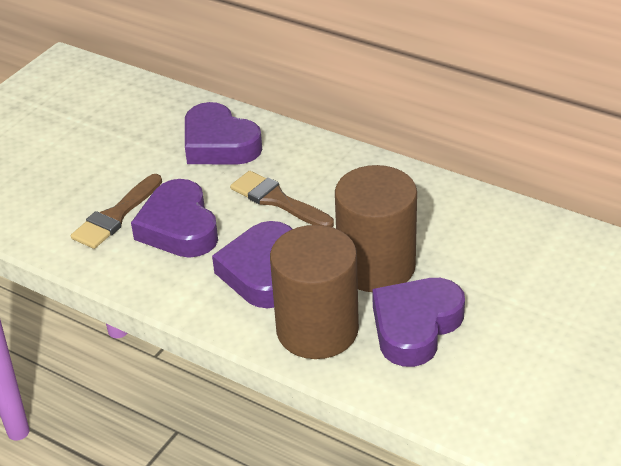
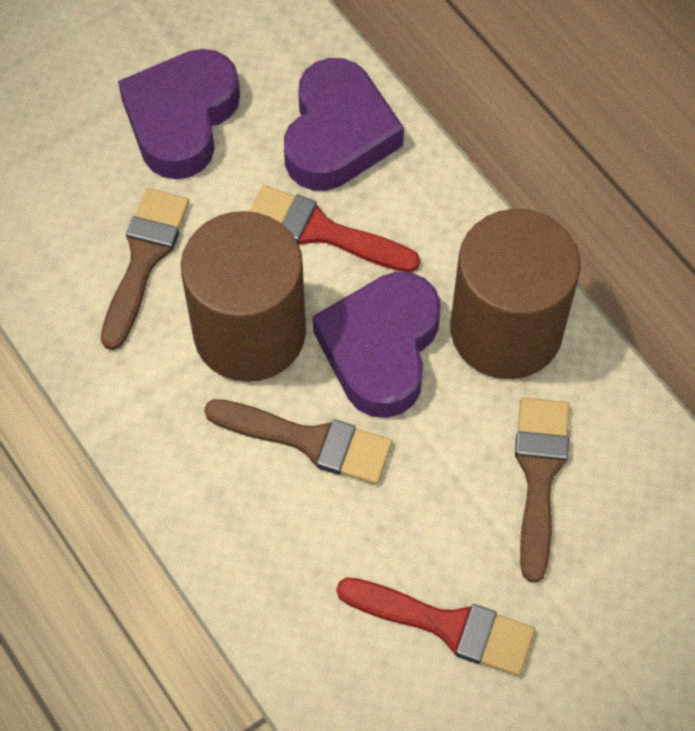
brown brush: 2 -> 3
purple heart: 4 -> 3
red brush: 0 -> 2

